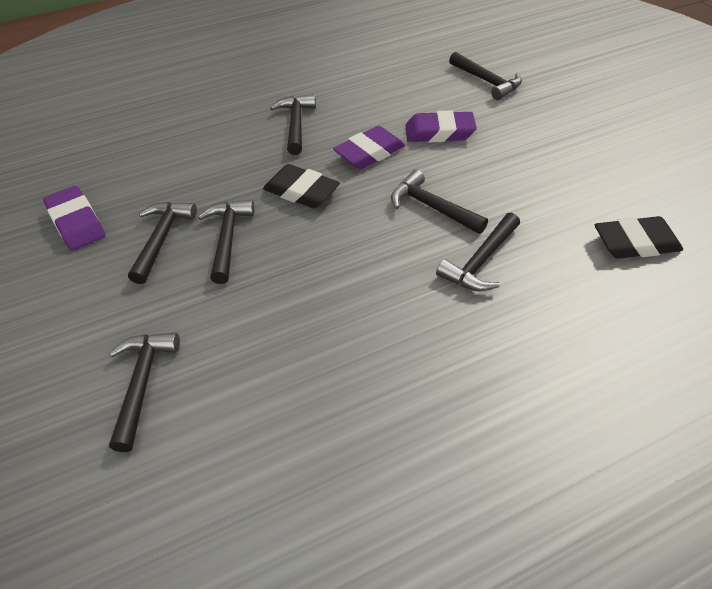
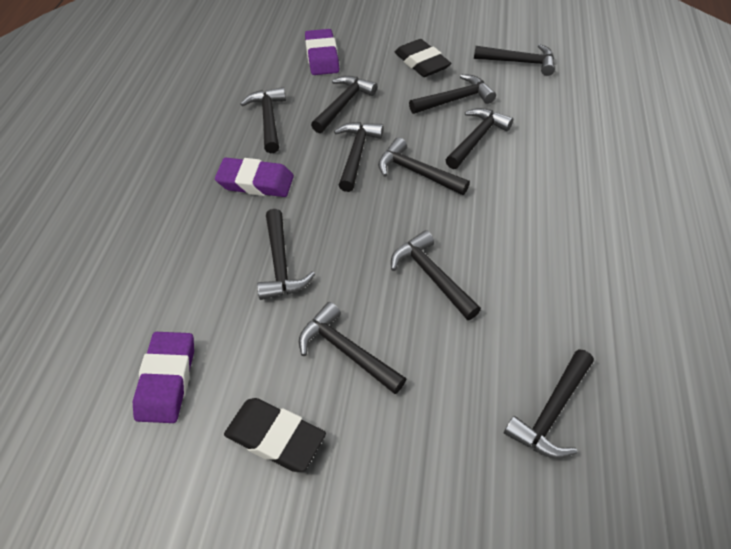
black hammer: 7 -> 11

